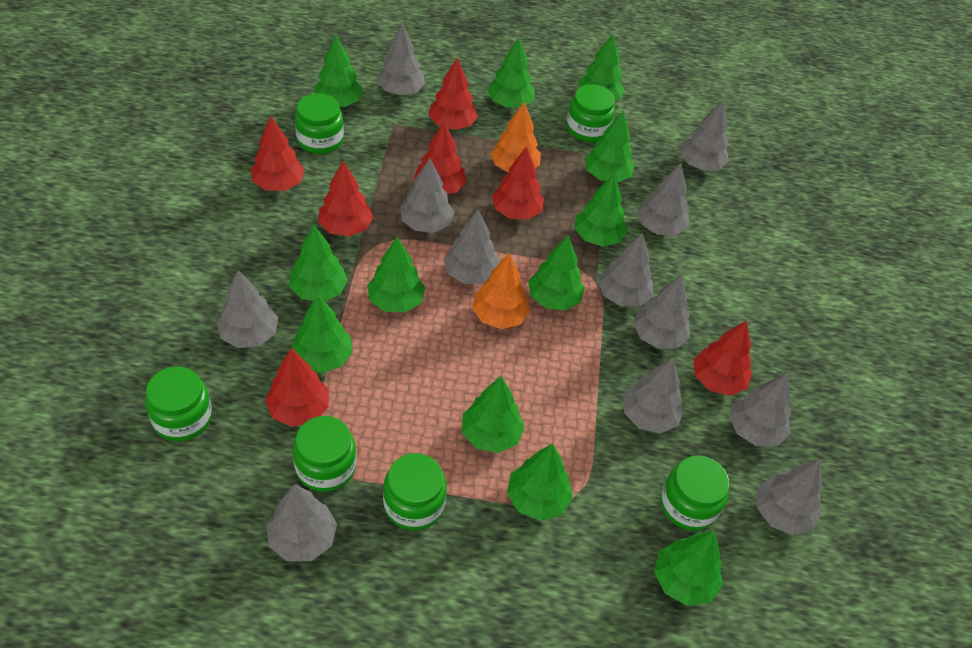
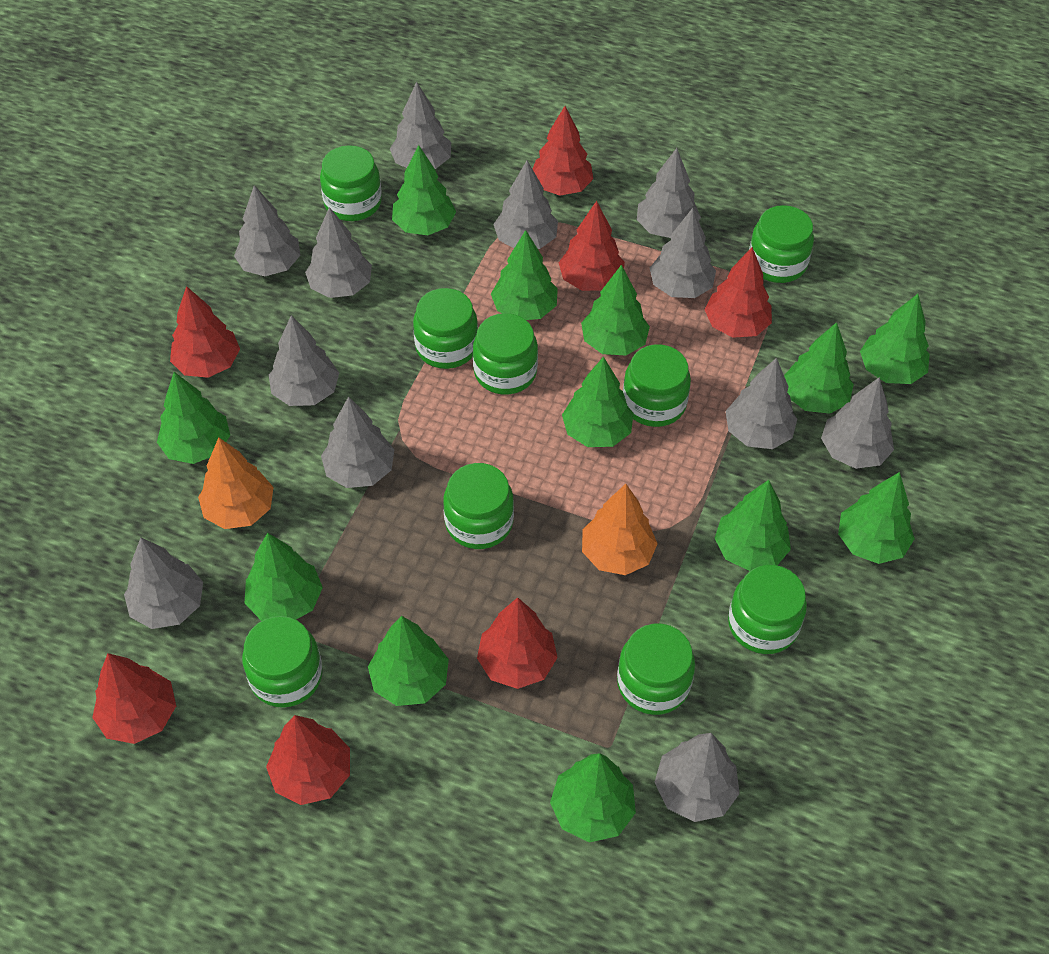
green jar: 6 -> 9

